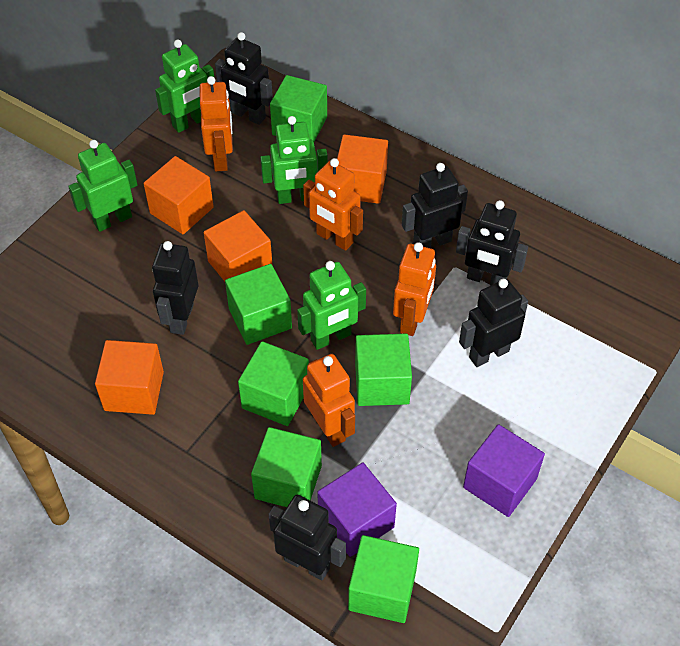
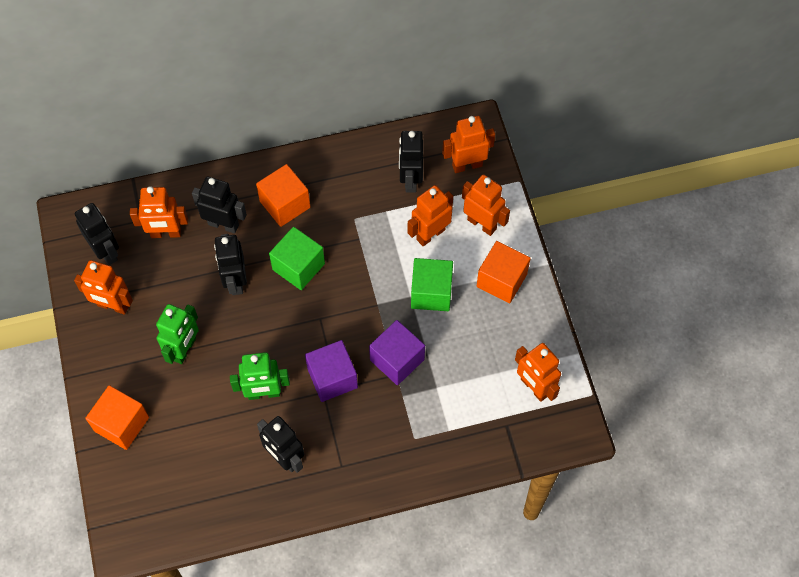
black robot: 6 -> 5
green cube: 6 -> 2
green robot: 4 -> 2
orange cube: 4 -> 3
orange robot: 4 -> 6

